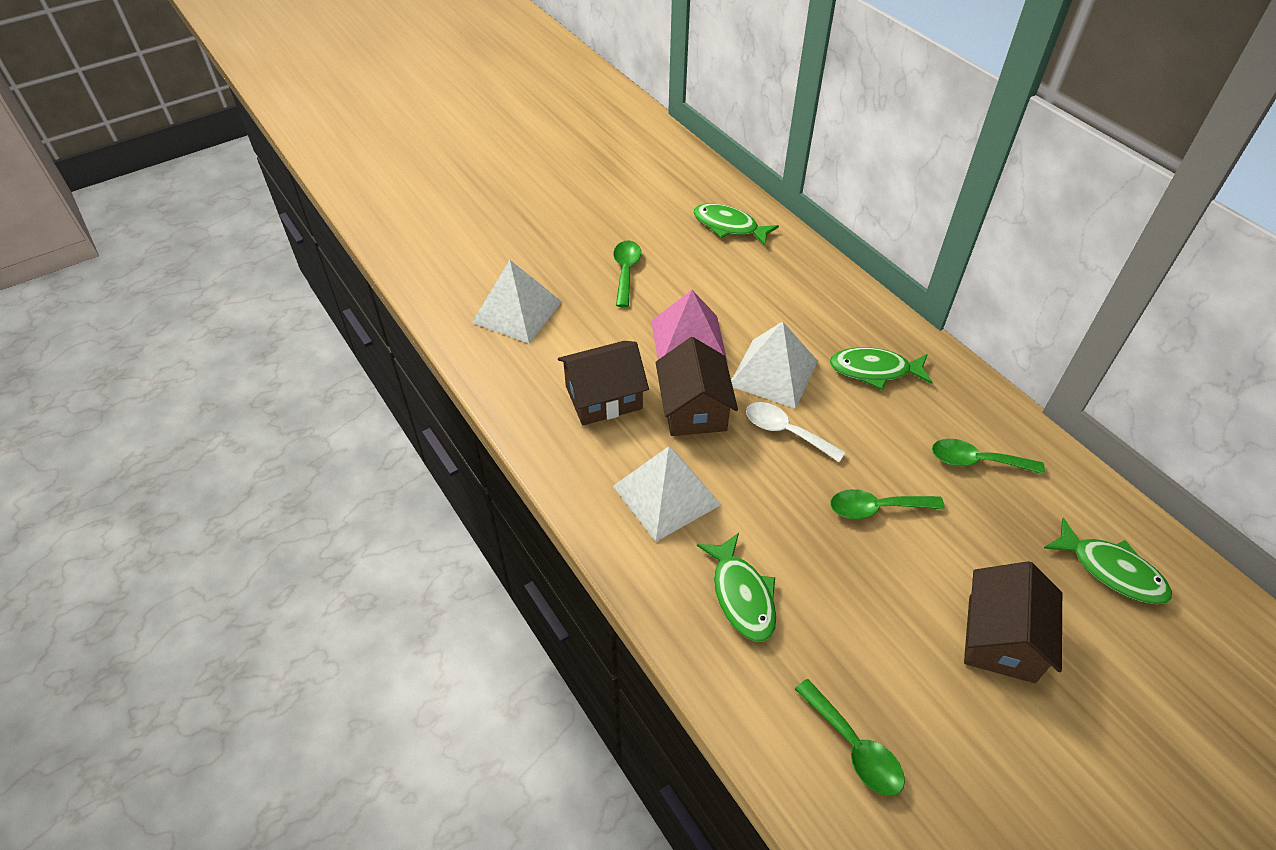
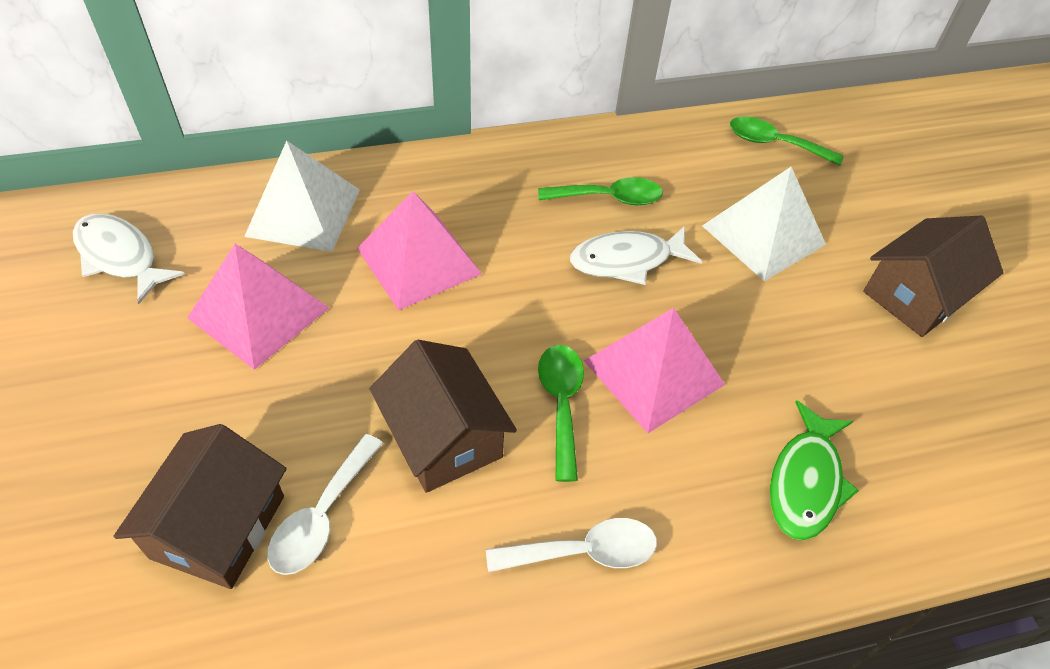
green fish: 4 -> 1
green spoon: 4 -> 3
pink pyramid: 1 -> 3
white fish: 0 -> 2
white pyramid: 3 -> 2
white spoon: 1 -> 2

